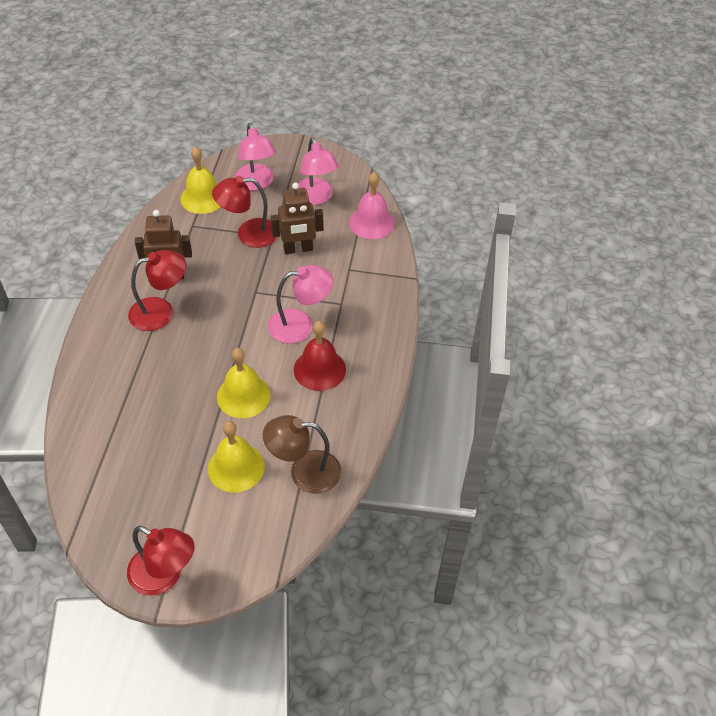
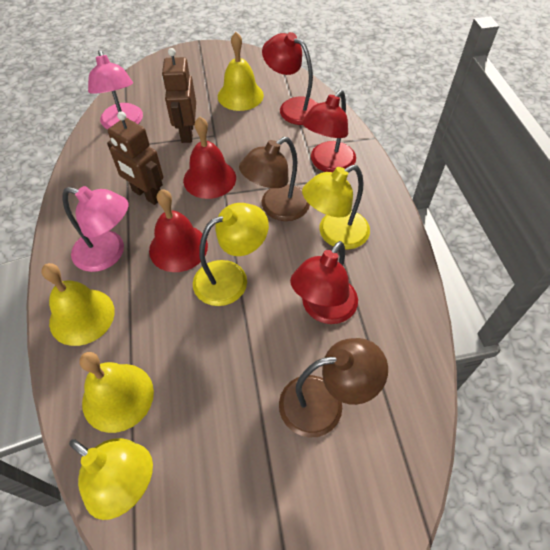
brown lamp: 1 -> 2
pink bell: 1 -> 0
pink lamp: 3 -> 2
red bell: 1 -> 2
yellow lamp: 0 -> 3

